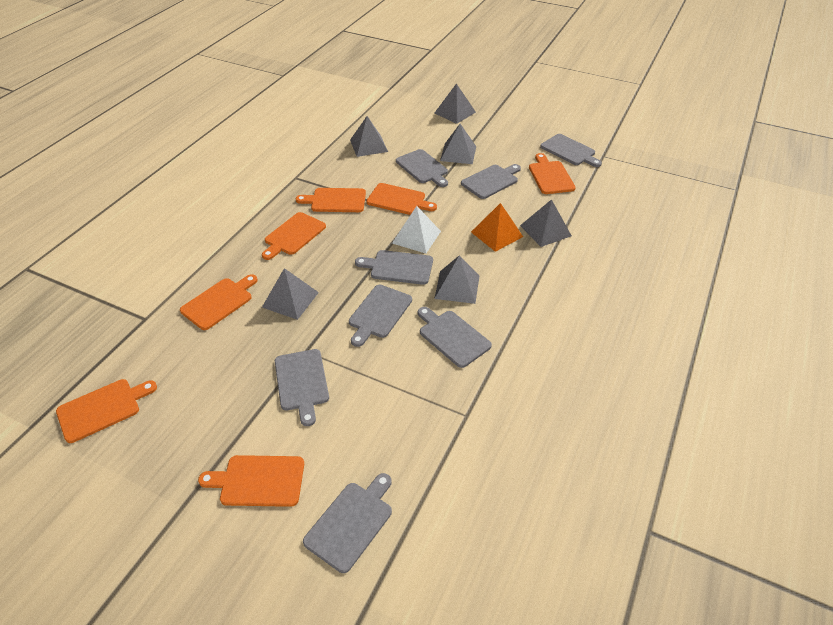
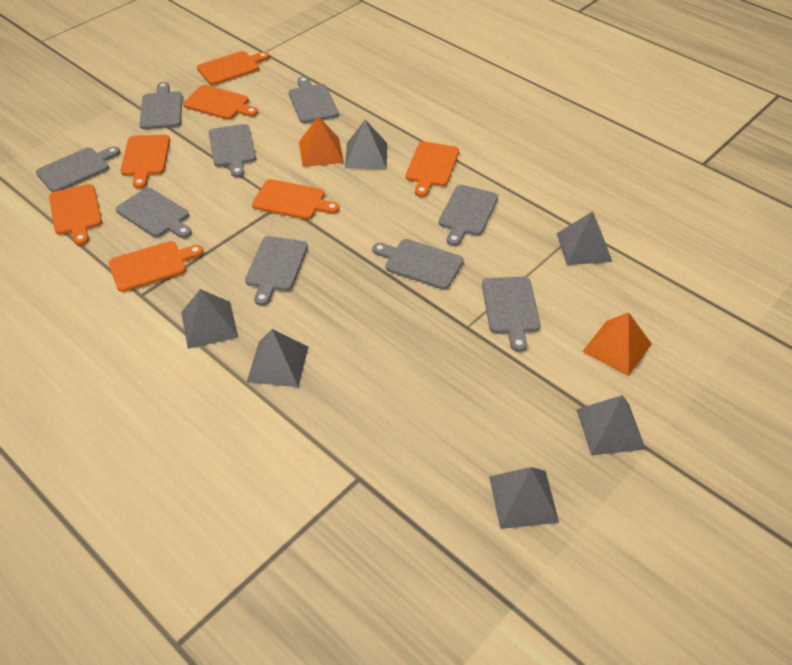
grey cutting board: 8 -> 9
orange pyramid: 1 -> 2
white pyramid: 1 -> 0

